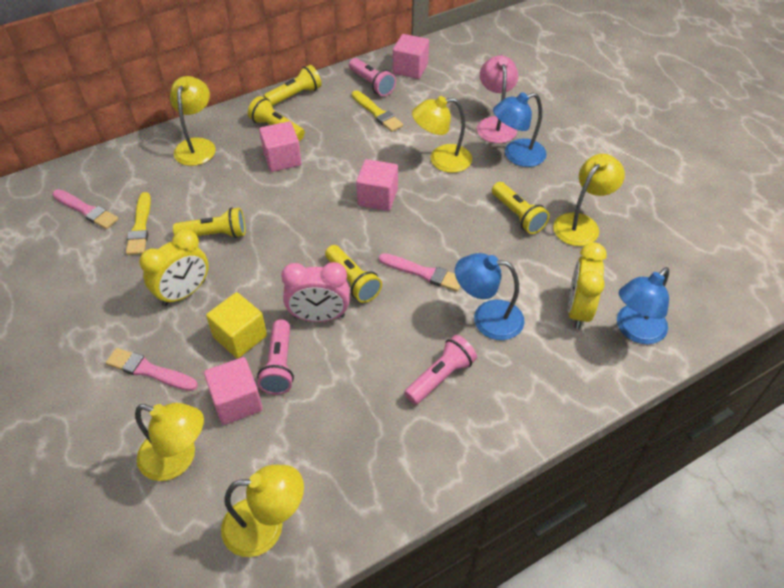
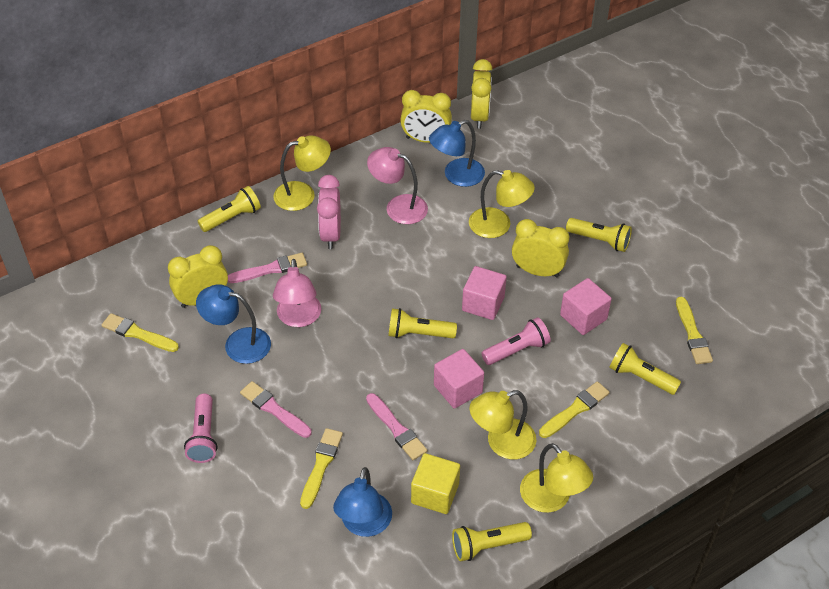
pink cube: 4 -> 3
pink flashlight: 3 -> 2
pink lamp: 1 -> 2
yellow brush: 2 -> 4
yellow clock: 2 -> 4
yellow lamp: 5 -> 4

